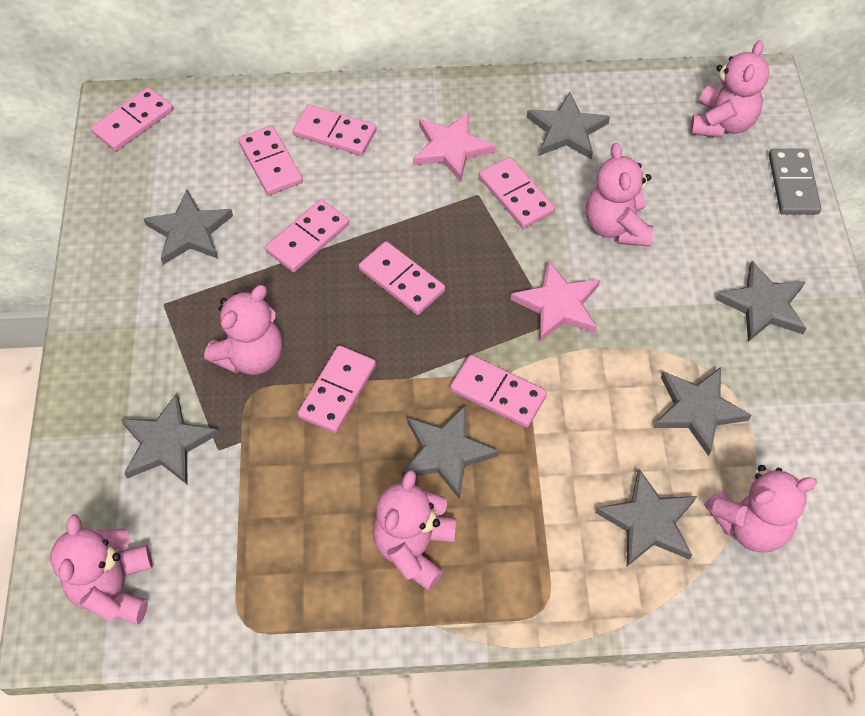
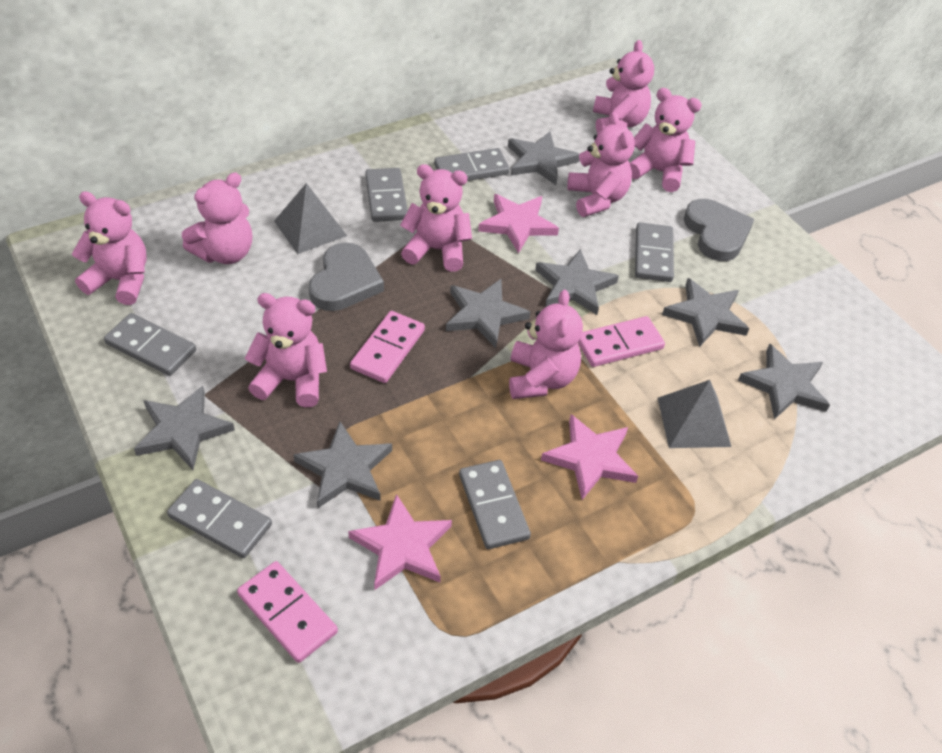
grey domino: 1 -> 6
grey heart: 0 -> 2
grey pyramid: 0 -> 2
pink domino: 8 -> 3
pink star: 2 -> 3
pink teddy bear: 6 -> 8

